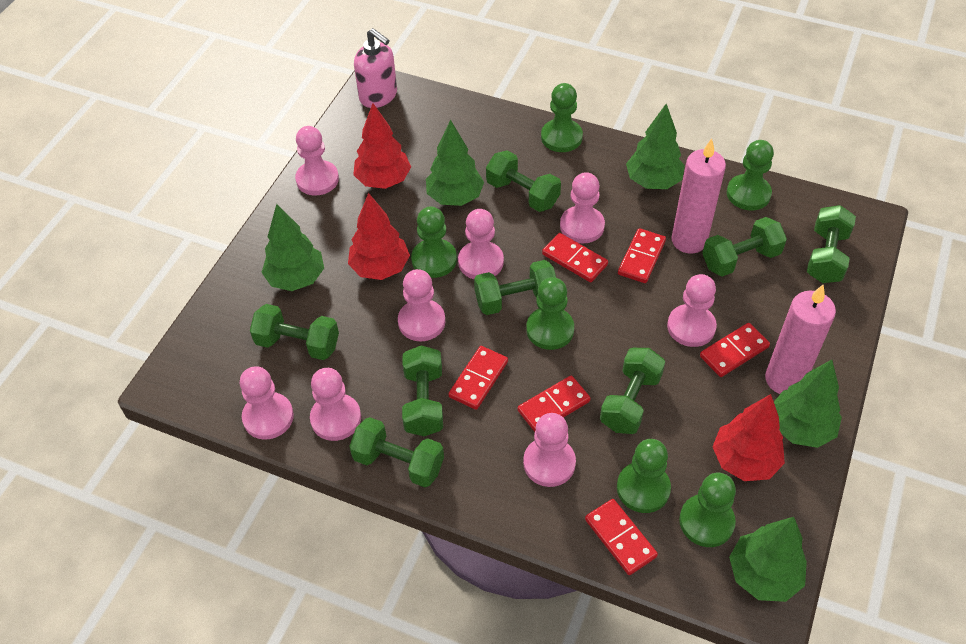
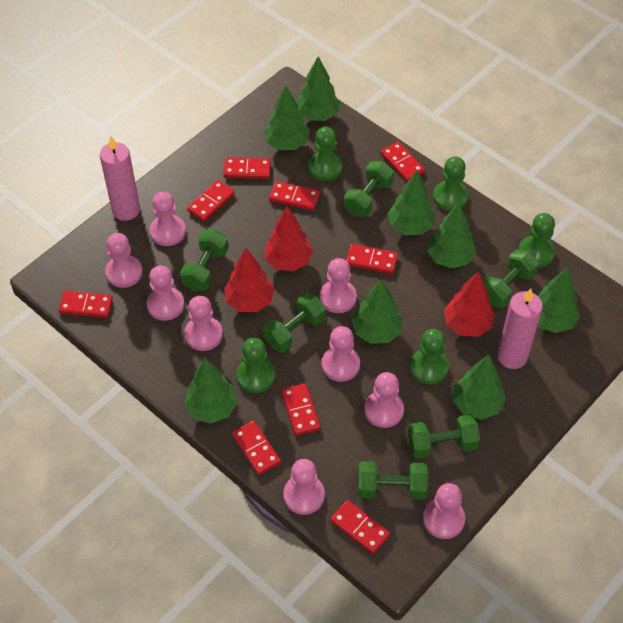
green dumbbell: 8 -> 6
green pawn: 6 -> 5
green tree: 5 -> 8
pink pawn: 8 -> 9
pink soap dispenser: 1 -> 0
red domino: 6 -> 9

